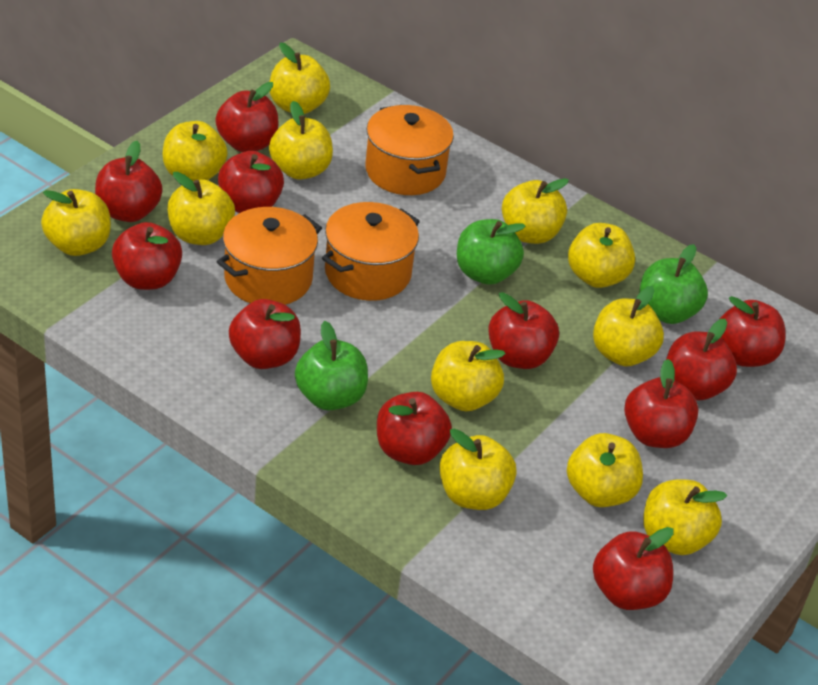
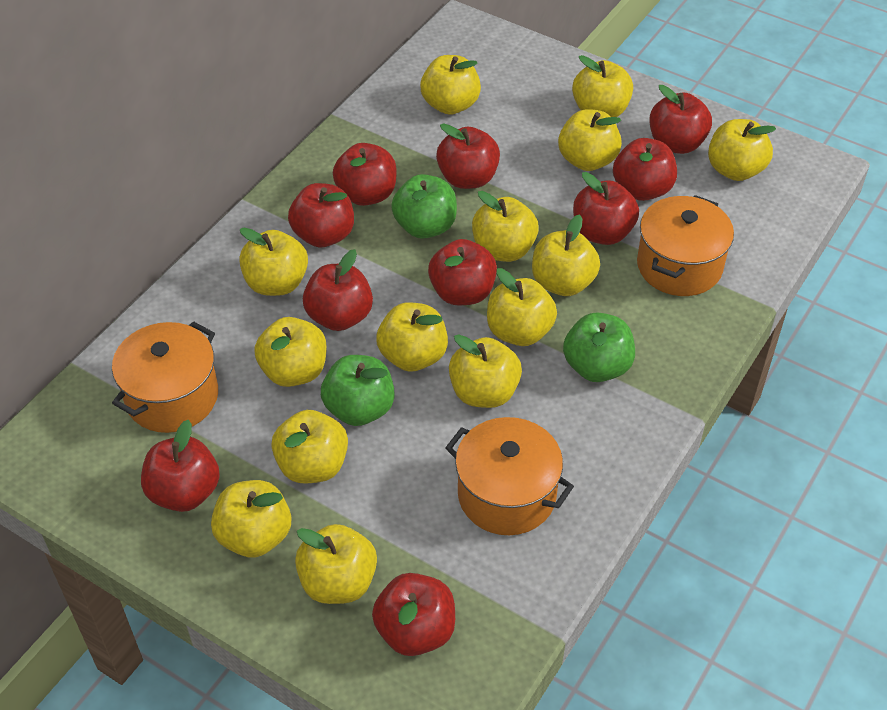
red apple: 11 -> 10
yellow apple: 12 -> 14

